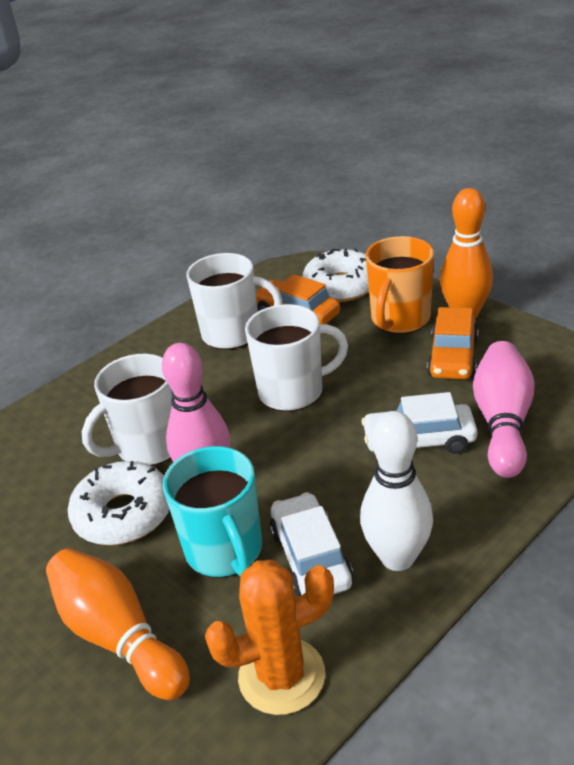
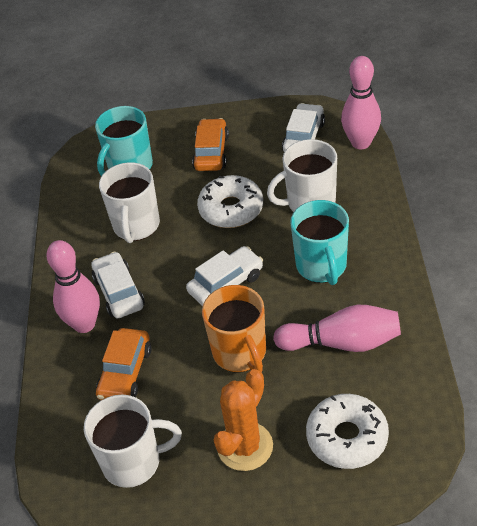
orange bowling pin: 2 -> 0
pink bowling pin: 2 -> 3
turquoise mug: 1 -> 2
white bowling pin: 1 -> 0
white car: 2 -> 3

